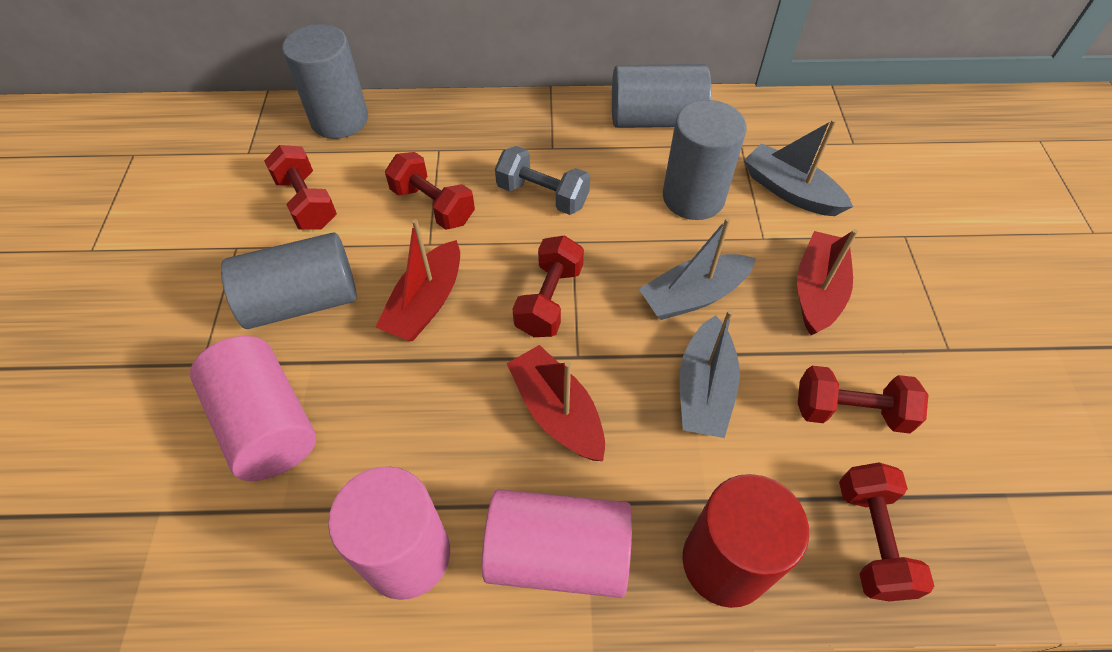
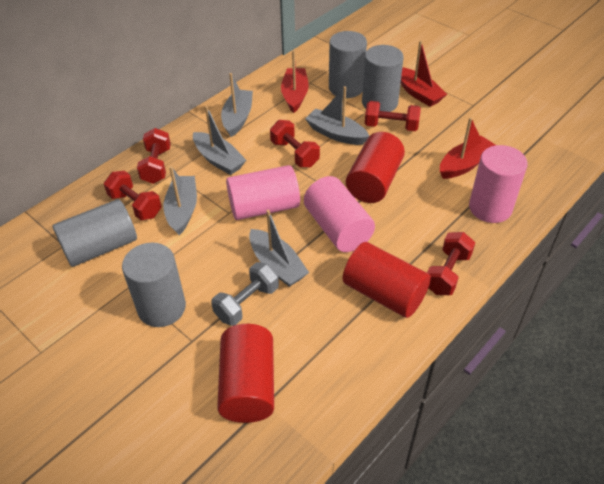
grey boat: 3 -> 5
red cylinder: 1 -> 3

